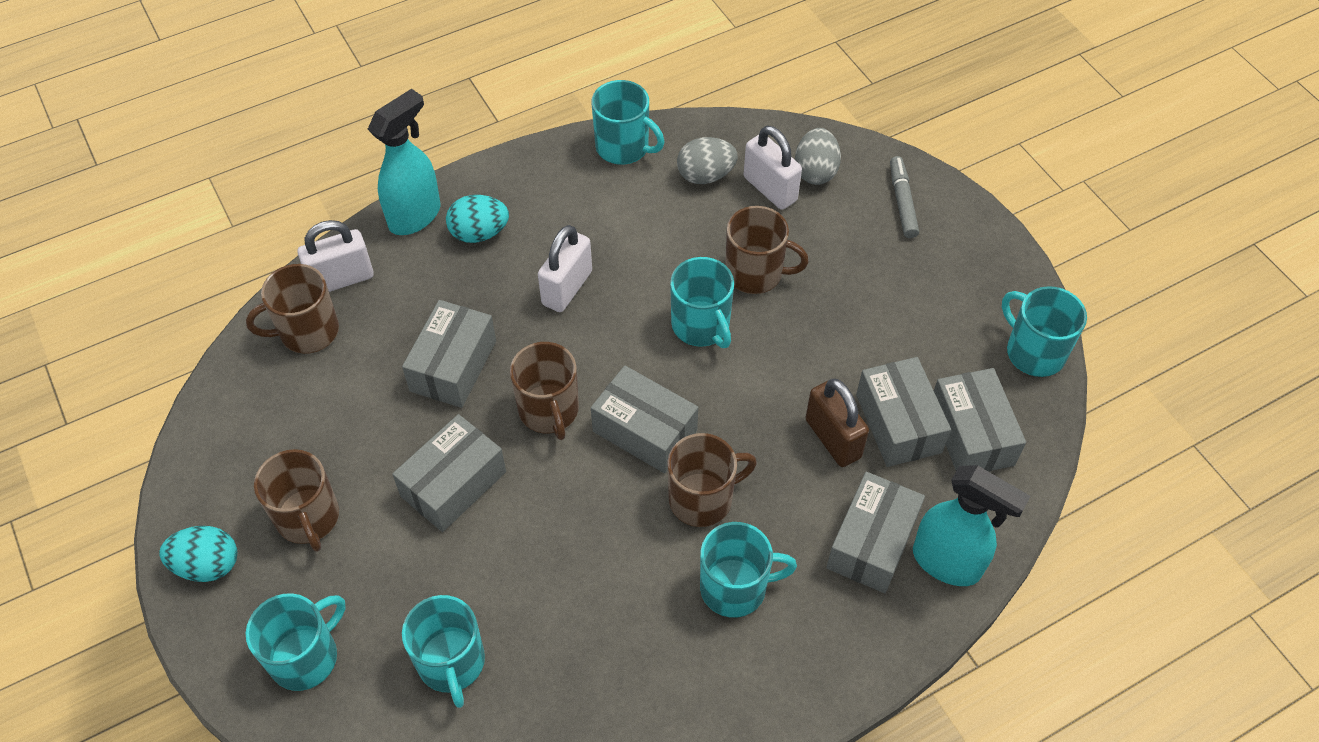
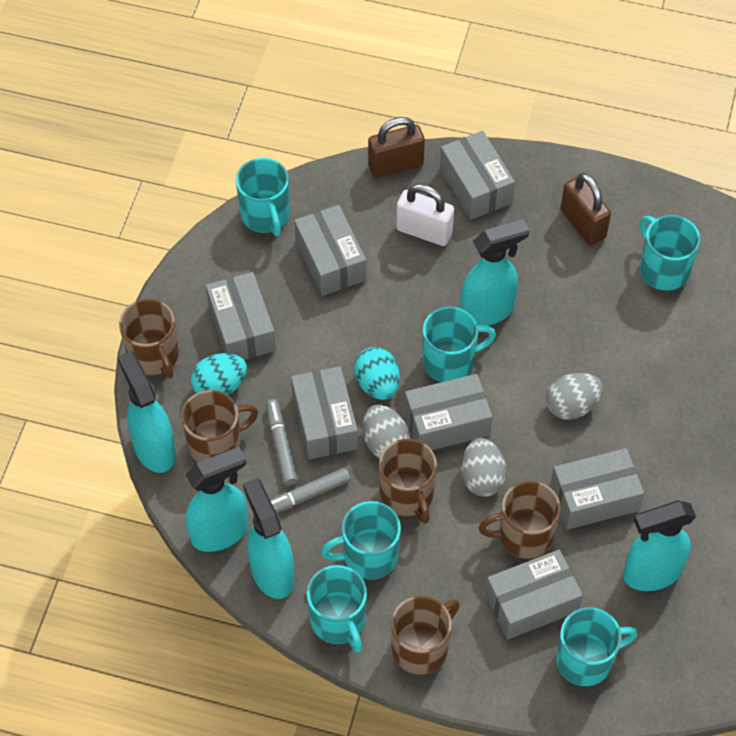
brown padlock: 1 -> 2
grey box: 6 -> 7
grey egg: 2 -> 3
grey marker: 1 -> 2
turquoise spray bottle: 2 -> 5
white padlock: 3 -> 1

